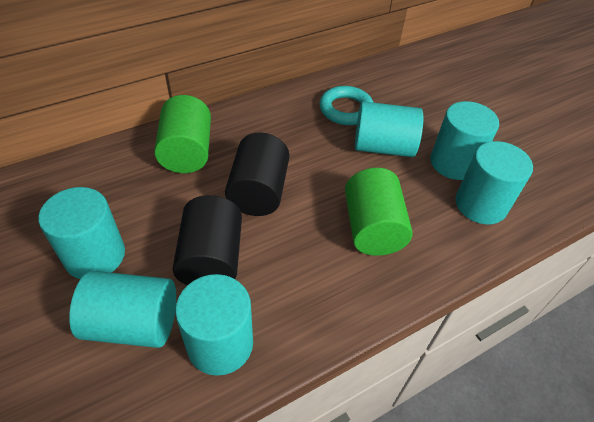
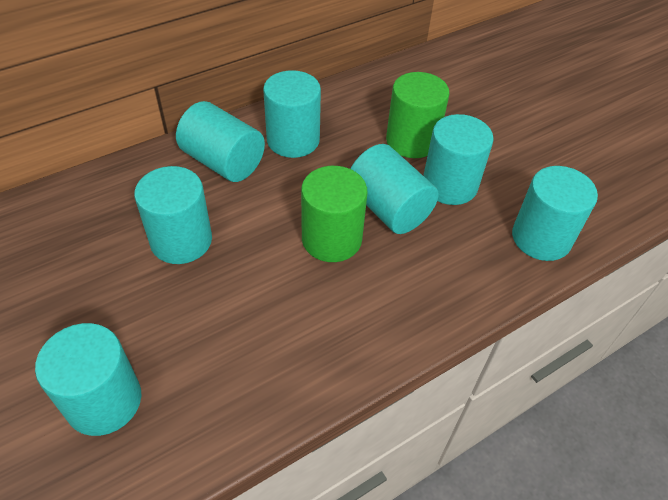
black cylinder: 2 -> 0
turquoise cylinder: 6 -> 7
turquoise ring: 1 -> 0

